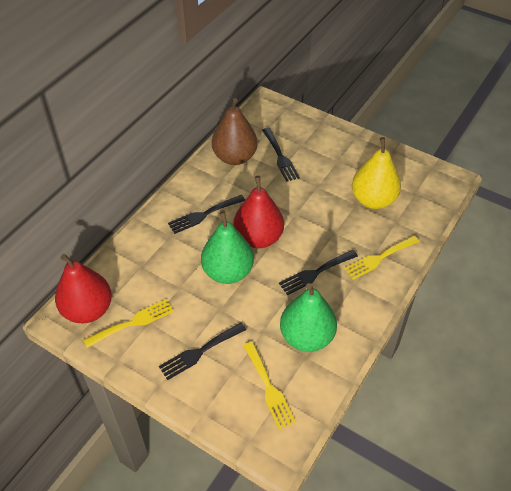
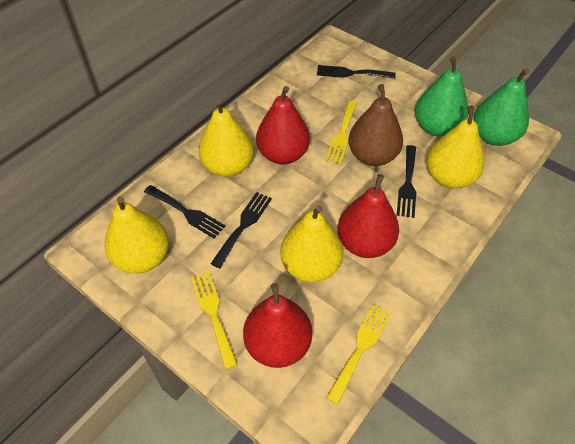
red pear: 2 -> 3
yellow pear: 1 -> 4

